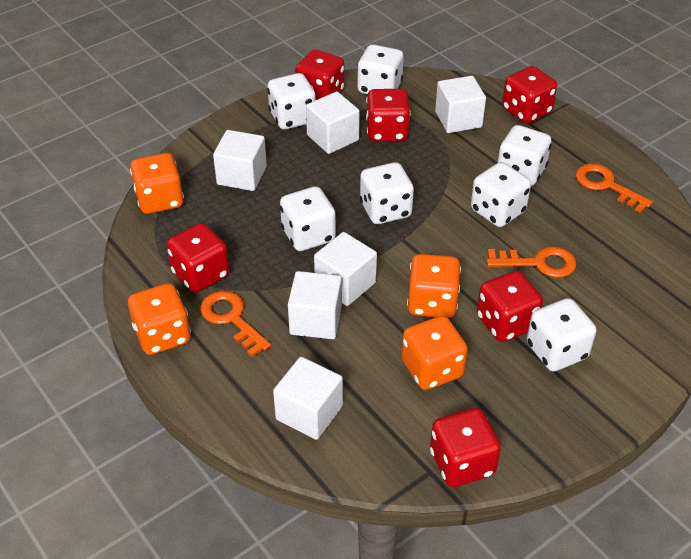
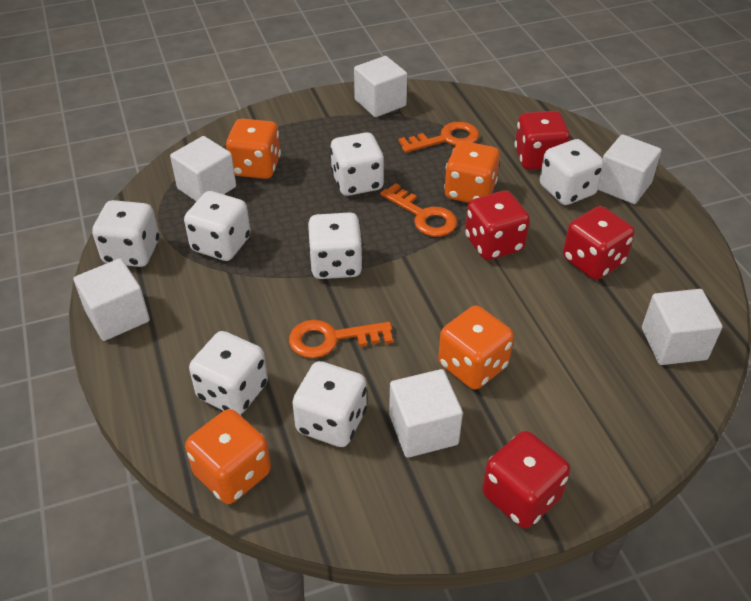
red dice: 6 -> 4

